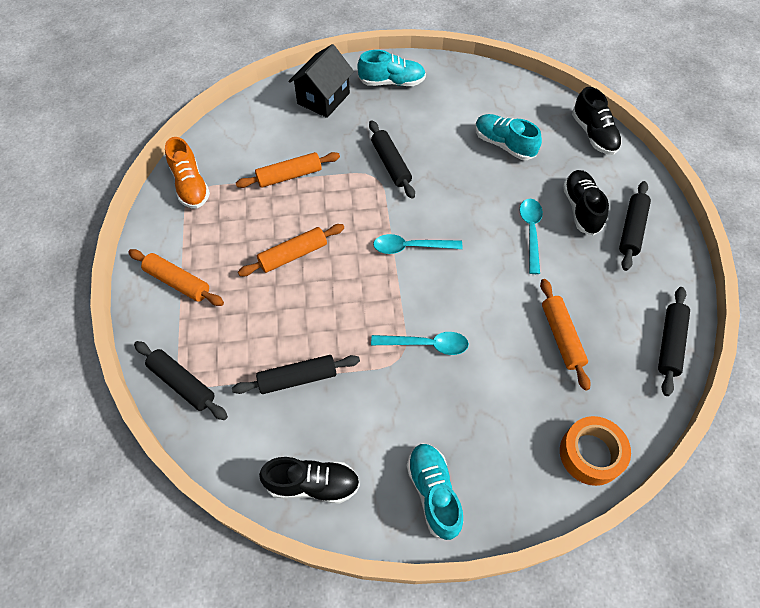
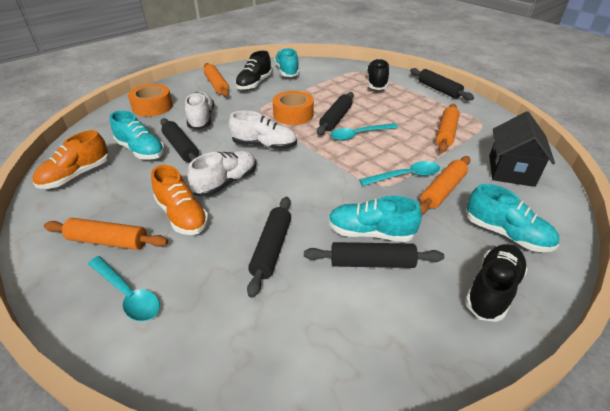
orange shoe: 1 -> 2
orange tape: 1 -> 2
turquoise shoe: 3 -> 4
white shoe: 0 -> 3

